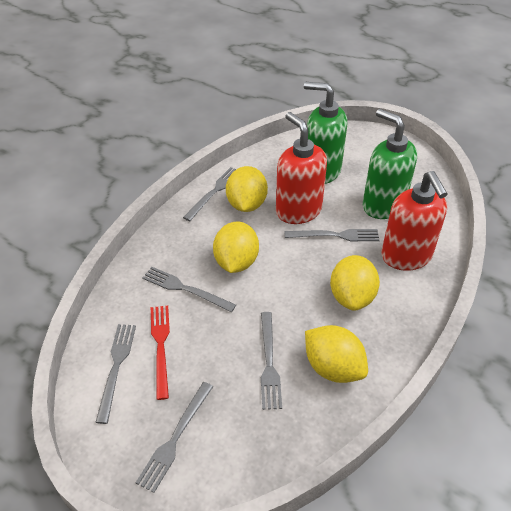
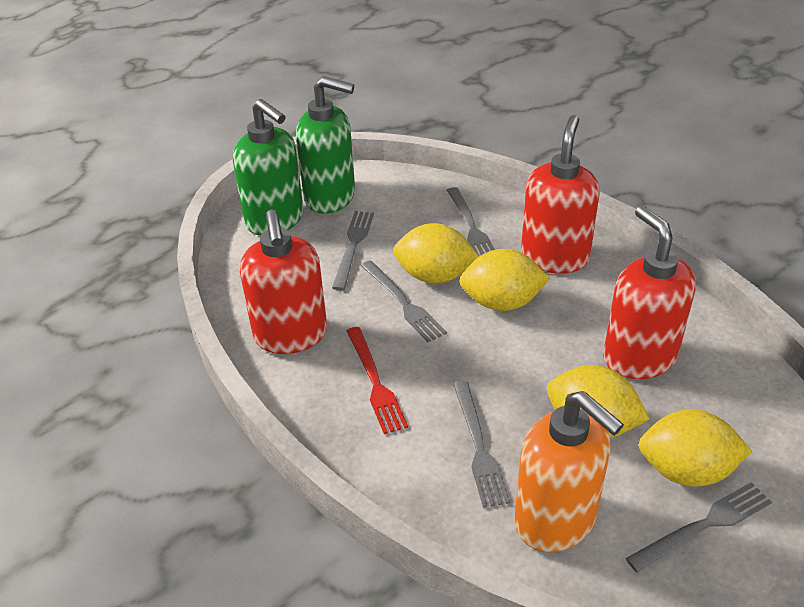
grey fork: 6 -> 5
orange soap dispenser: 0 -> 1
red soap dispenser: 2 -> 3

